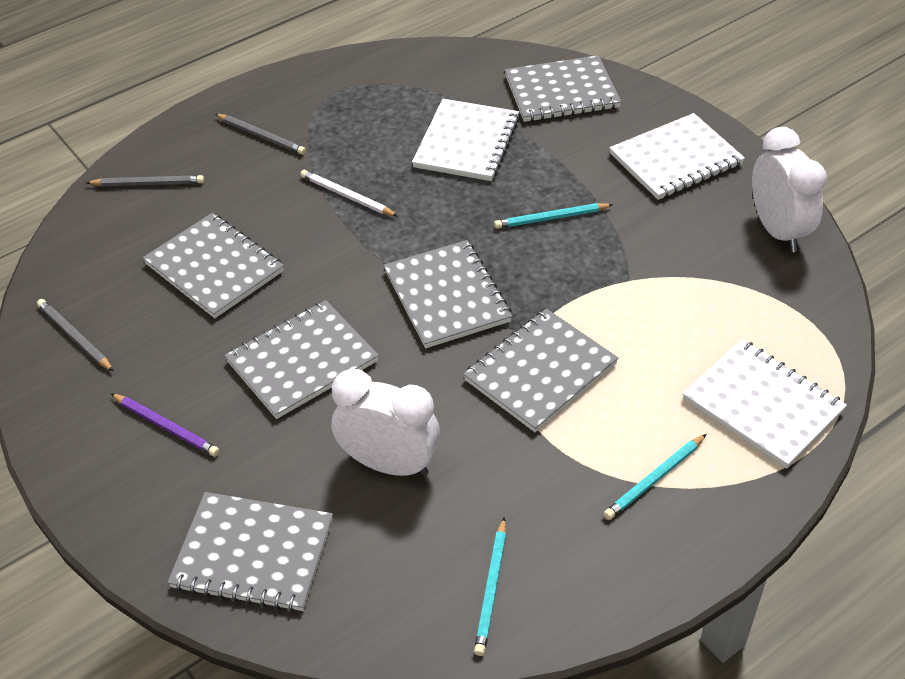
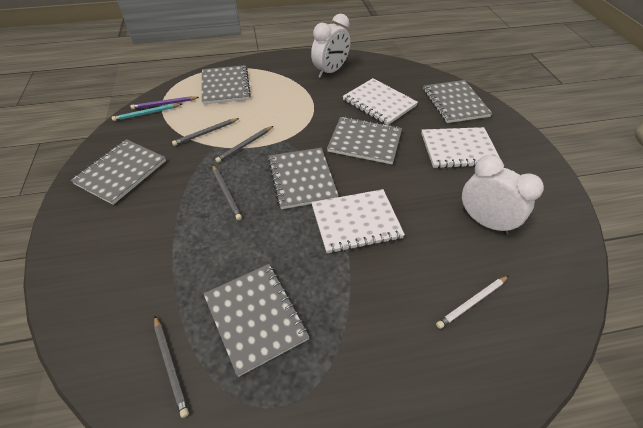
grey pencil: 3 -> 4
turquoise pencil: 3 -> 1

